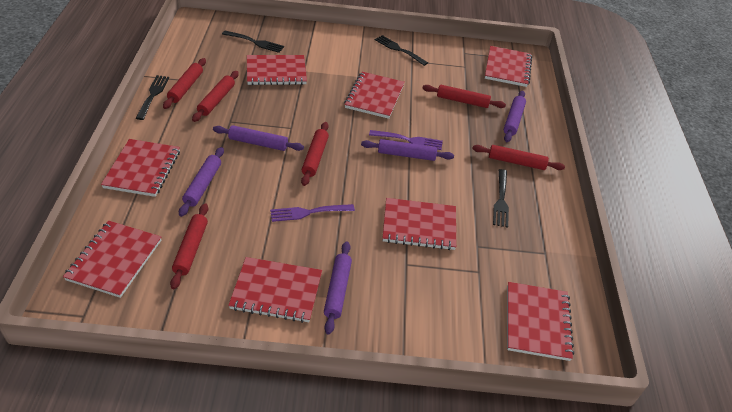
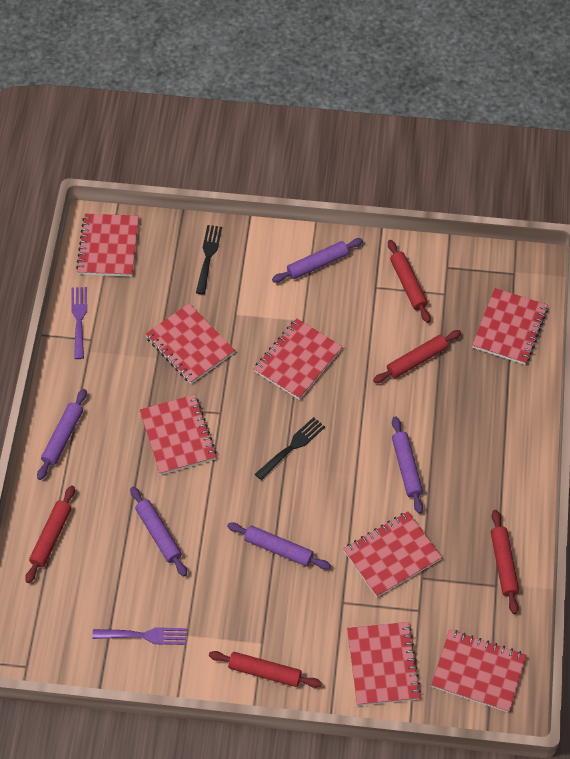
black fork: 4 -> 2
red rolling pin: 6 -> 5

